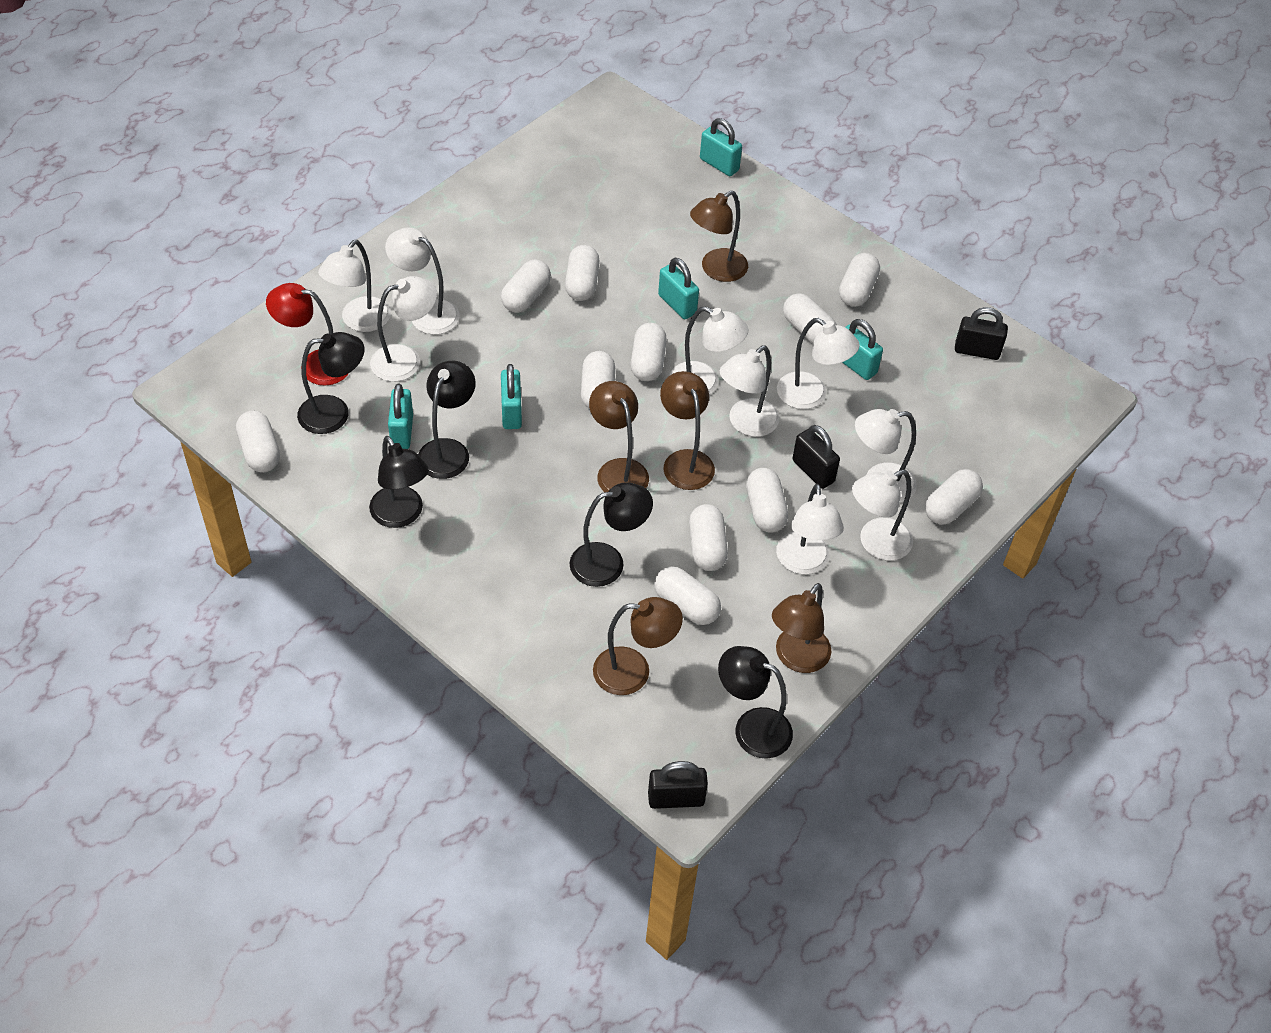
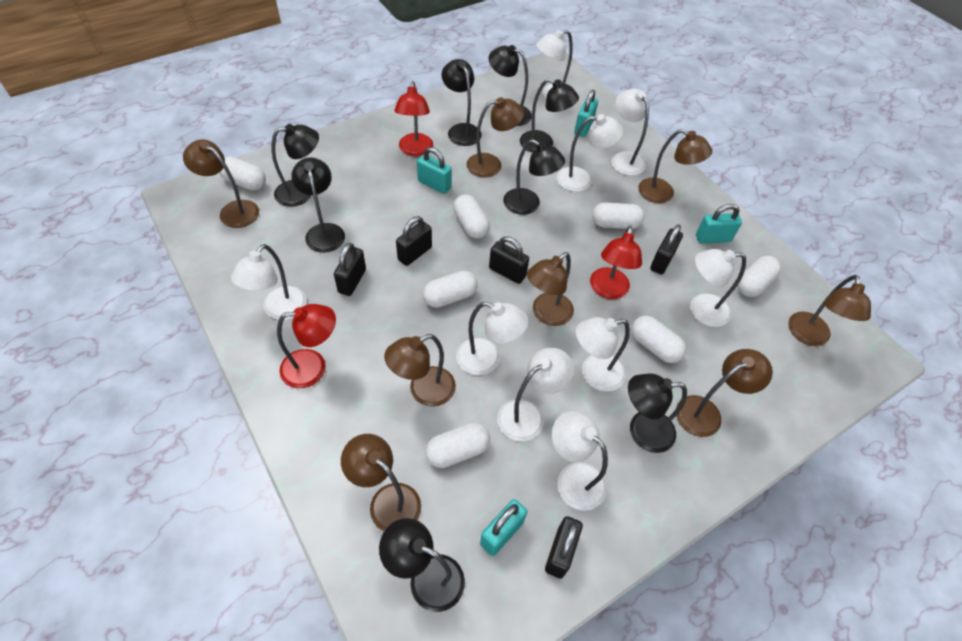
black lamp: 5 -> 8
black padlock: 3 -> 5
brown lamp: 5 -> 8
red lamp: 1 -> 3
turquoise padlock: 5 -> 4
white capsule: 11 -> 7

